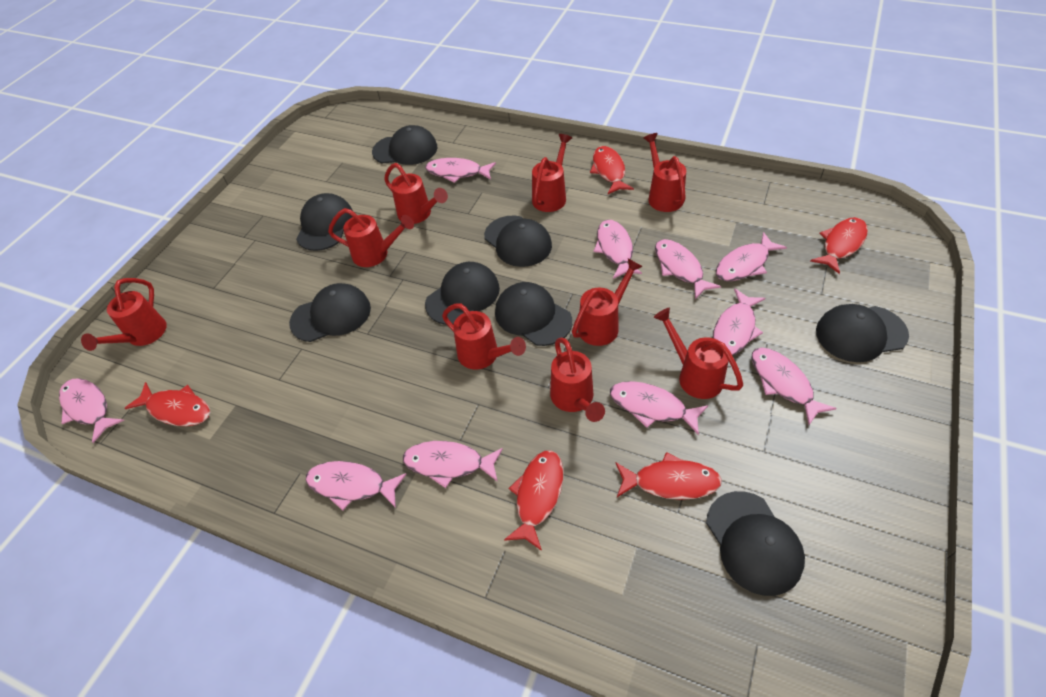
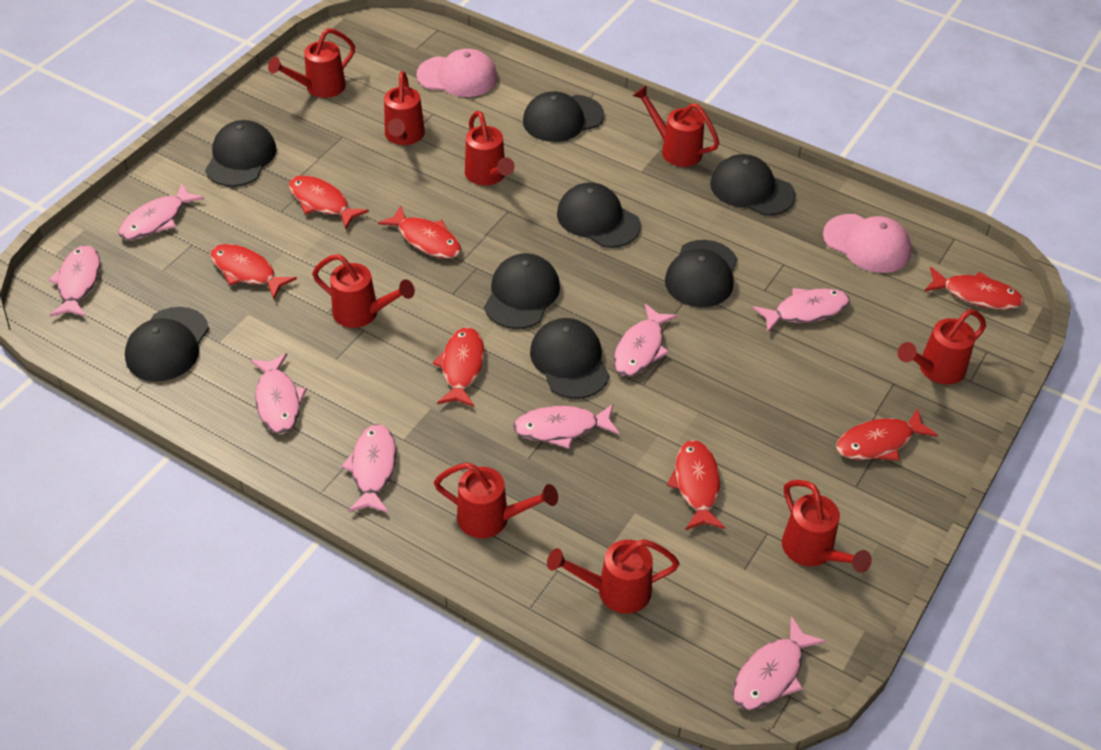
pink cap: 0 -> 2
pink fish: 10 -> 8
red fish: 5 -> 7

